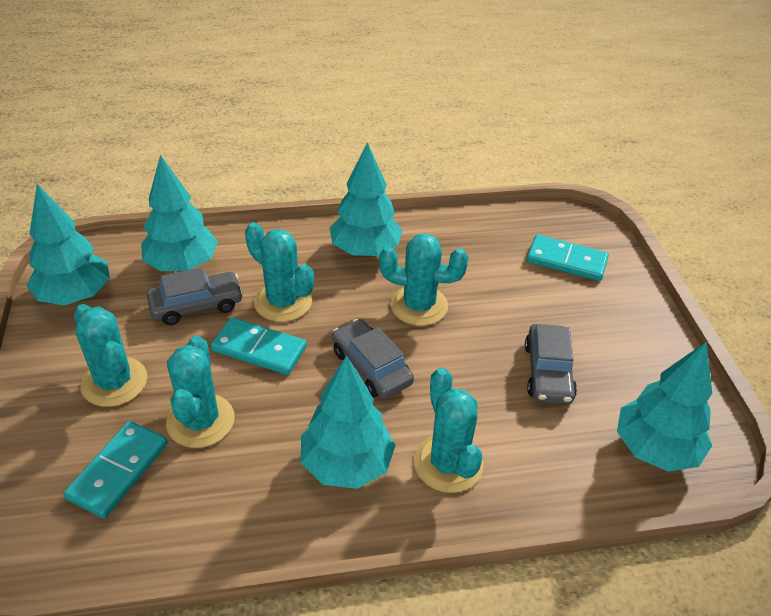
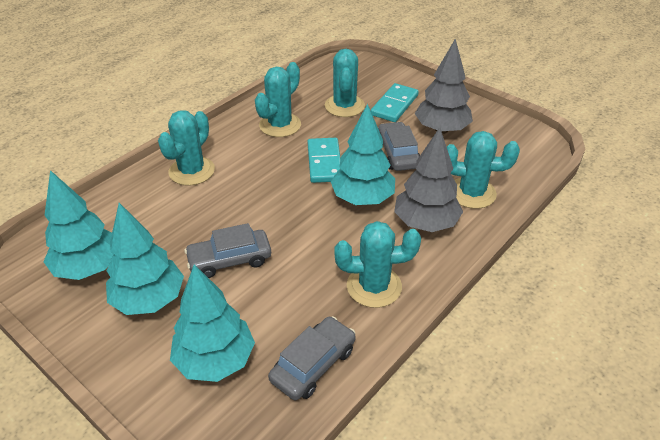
grey tree: 0 -> 2
turquoise domino: 3 -> 2
turquoise tree: 5 -> 4

